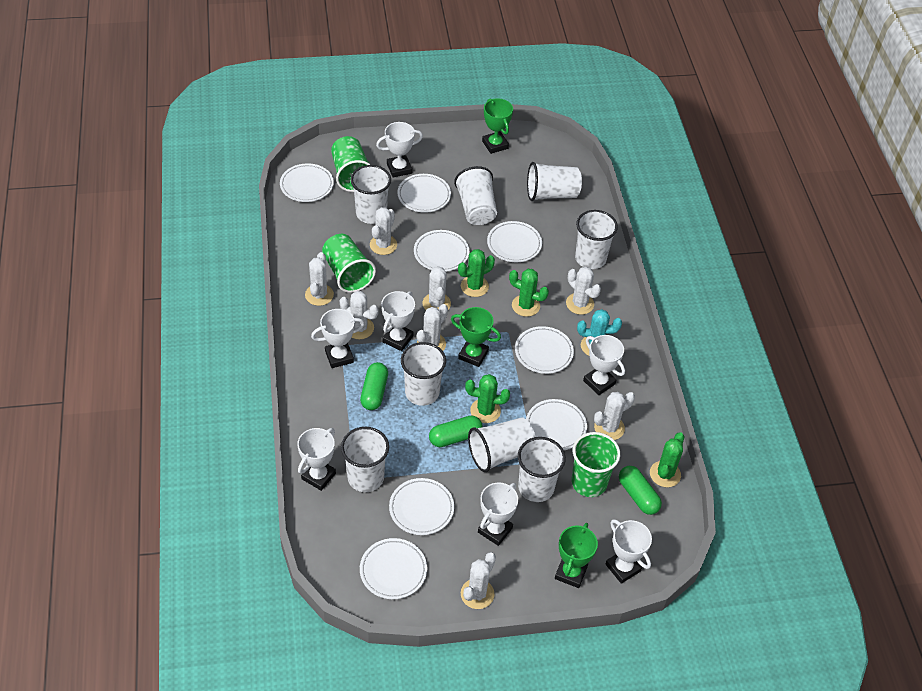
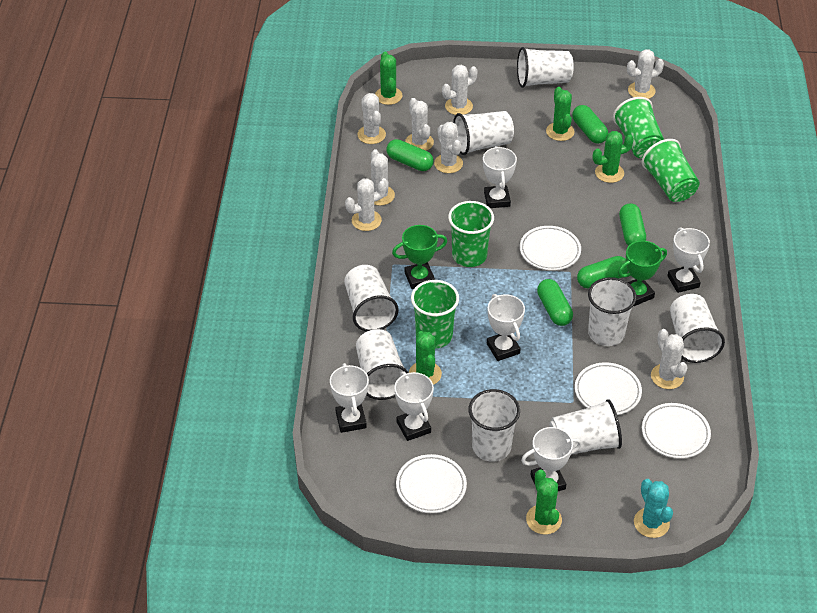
green cactus: 4 -> 5
green capsule: 3 -> 5
green cup: 3 -> 4
green trophy: 3 -> 2
white plate: 8 -> 4
white trophy: 7 -> 6

